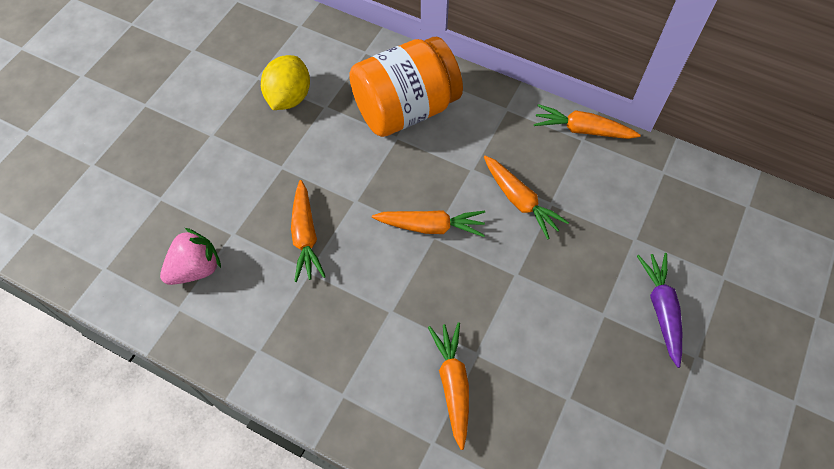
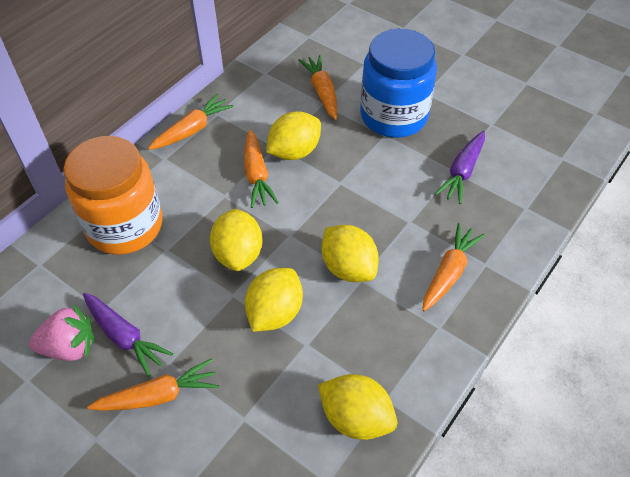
blue jar: 0 -> 1
purple carrot: 1 -> 2
yellow lemon: 1 -> 5

